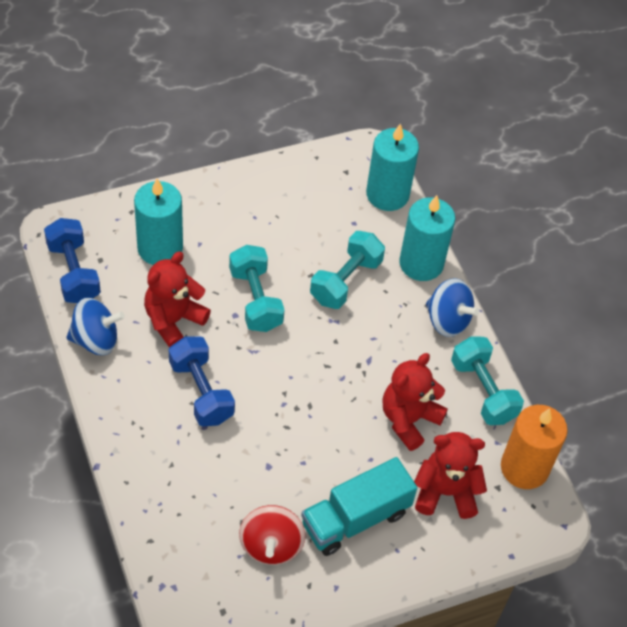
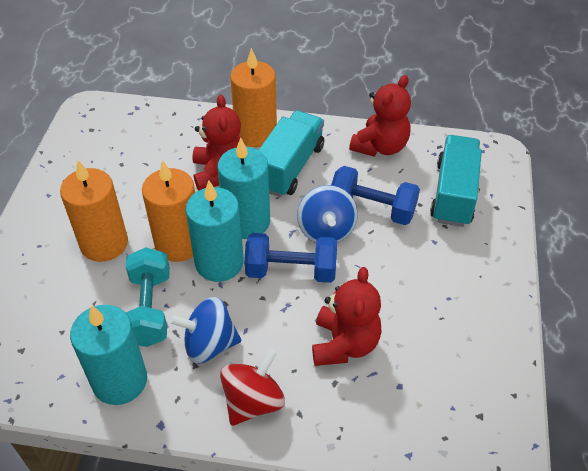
orange candle: 1 -> 3
turquoise dumbbell: 3 -> 1
turquoise truck: 1 -> 2

